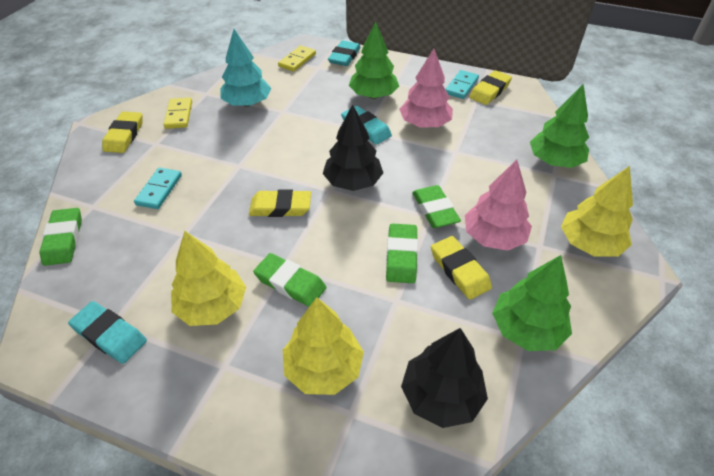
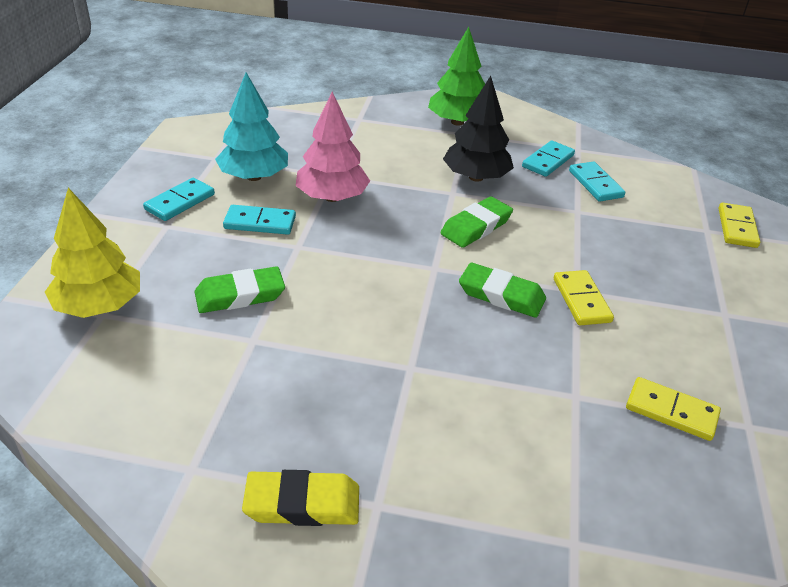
black tree: 2 -> 1
green eraser: 4 -> 3
green tree: 3 -> 1
pink tree: 2 -> 1
turquoise domino: 2 -> 4
turquoise eraser: 3 -> 0
yellow domino: 2 -> 3
yellow eraser: 4 -> 1
yellow tree: 3 -> 1

